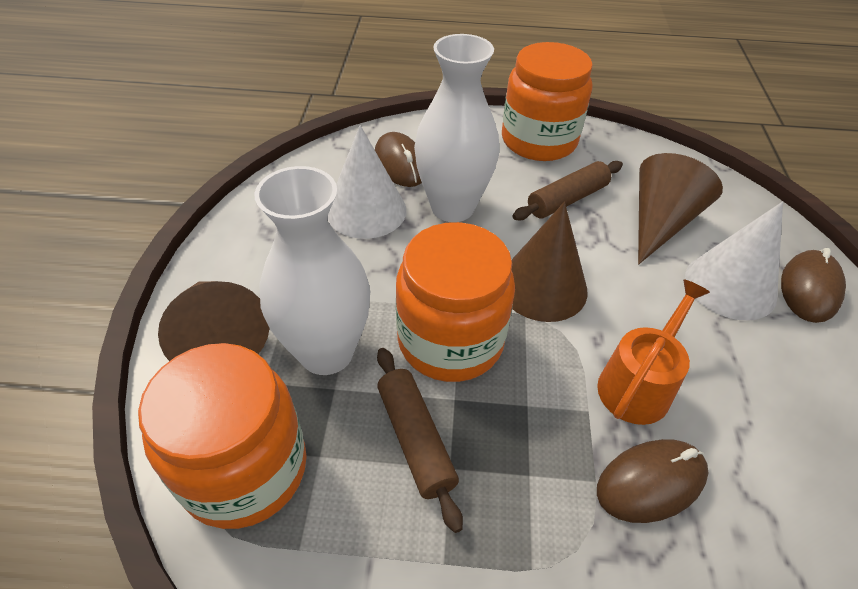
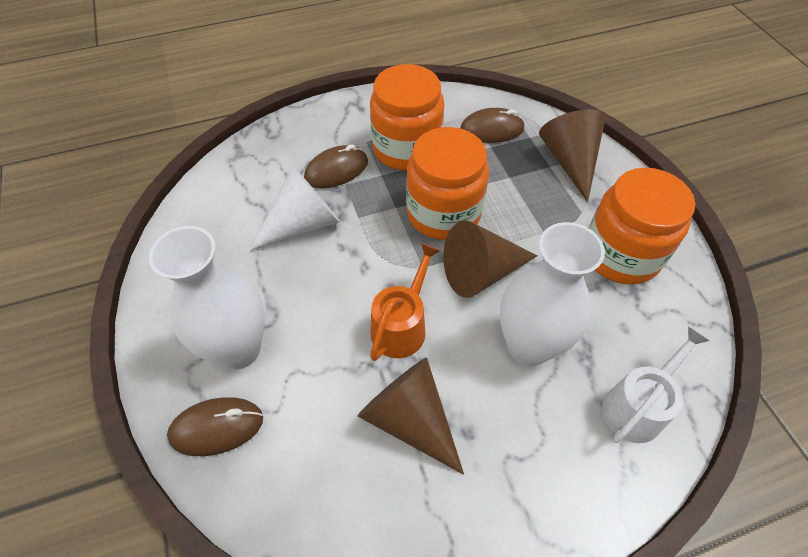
brown rolling pin: 2 -> 0
white cone: 2 -> 1
white watering can: 0 -> 1

